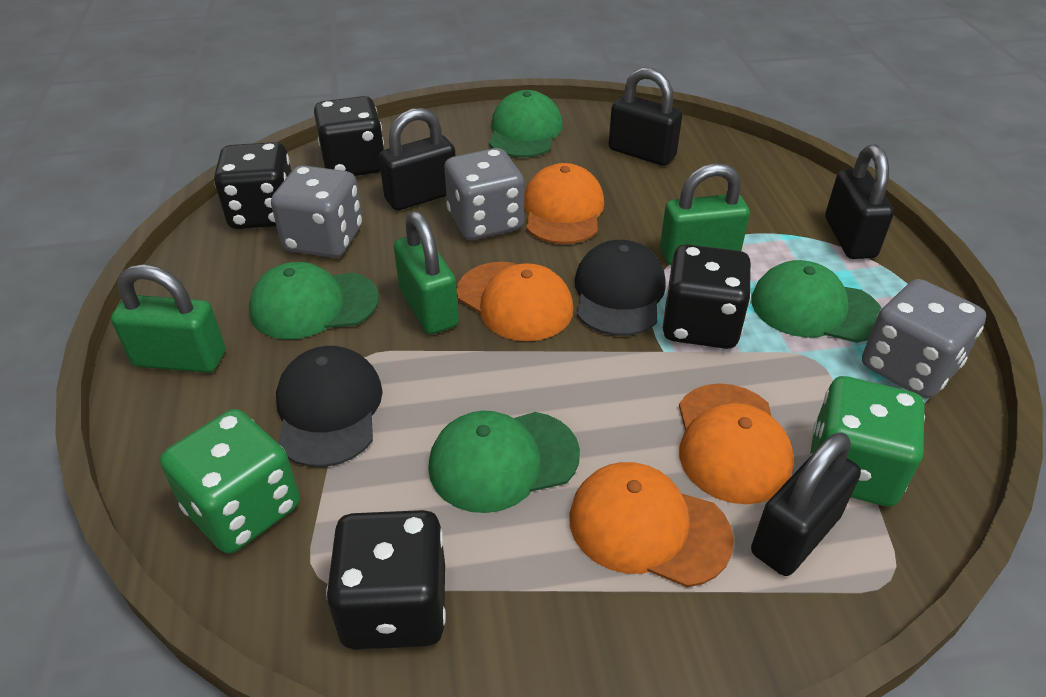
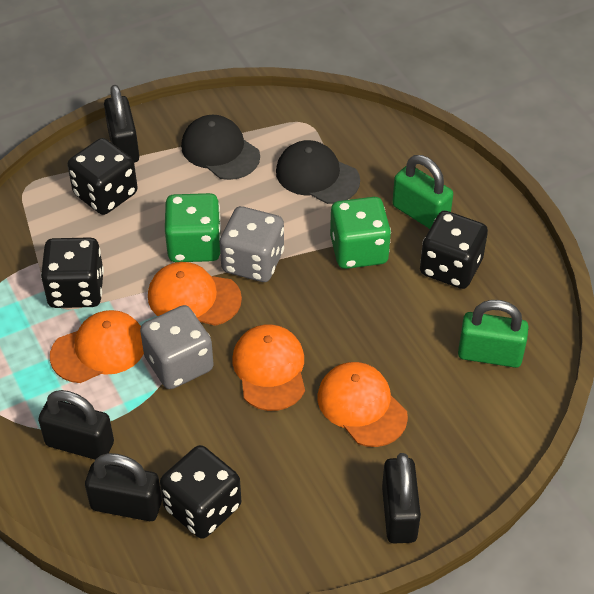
green cap: 4 -> 0
green padlock: 3 -> 2
grey dice: 3 -> 2

